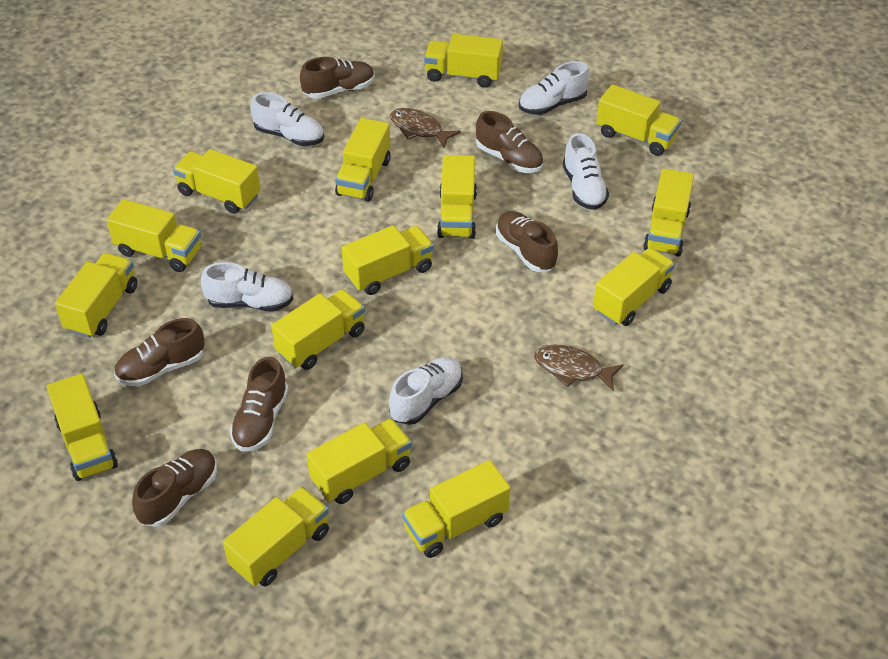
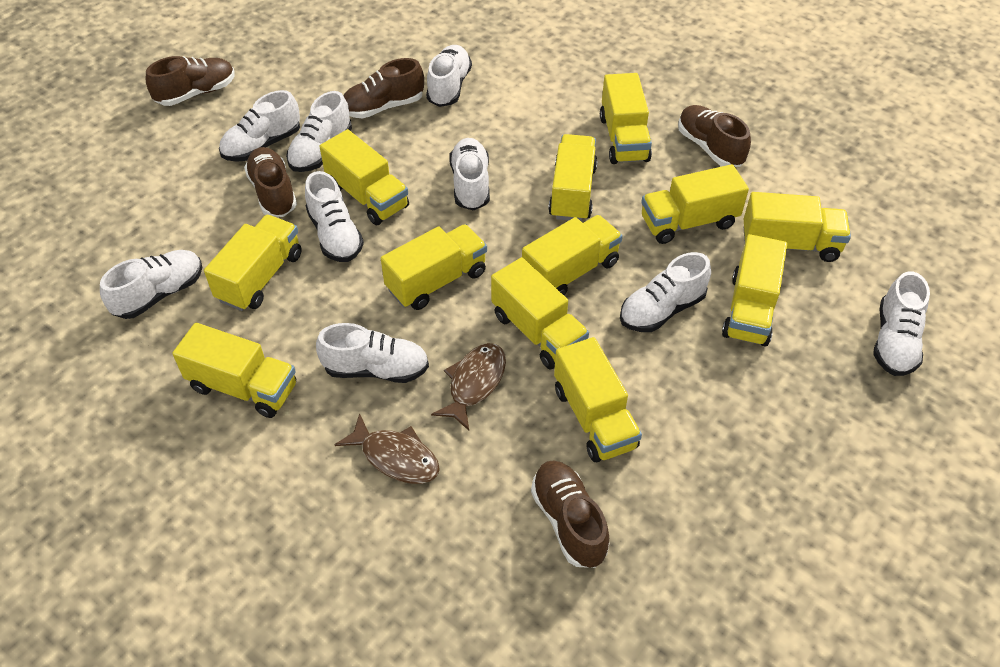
brown shoe: 6 -> 5
white shoe: 5 -> 9
yellow truck: 15 -> 12

